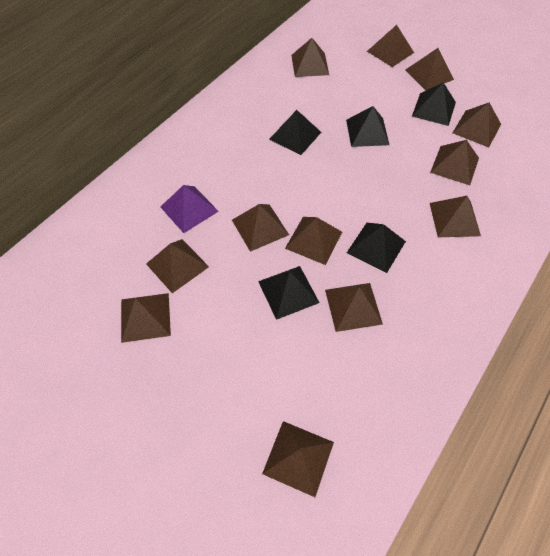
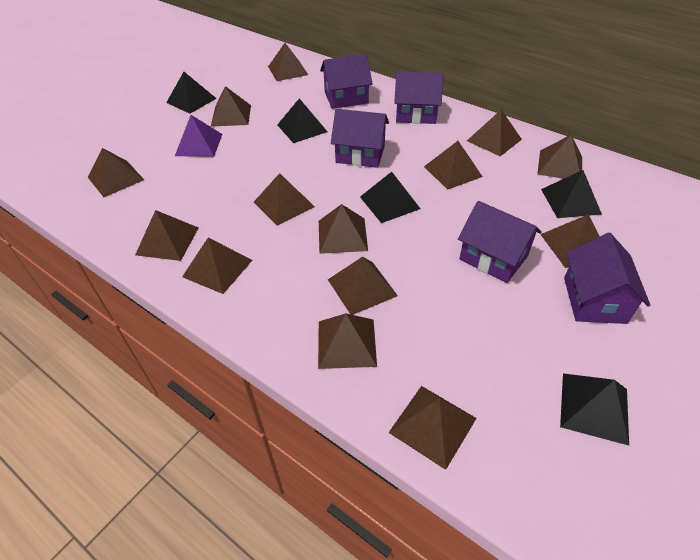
brown pyramid: 12 -> 14
purple house: 0 -> 5

